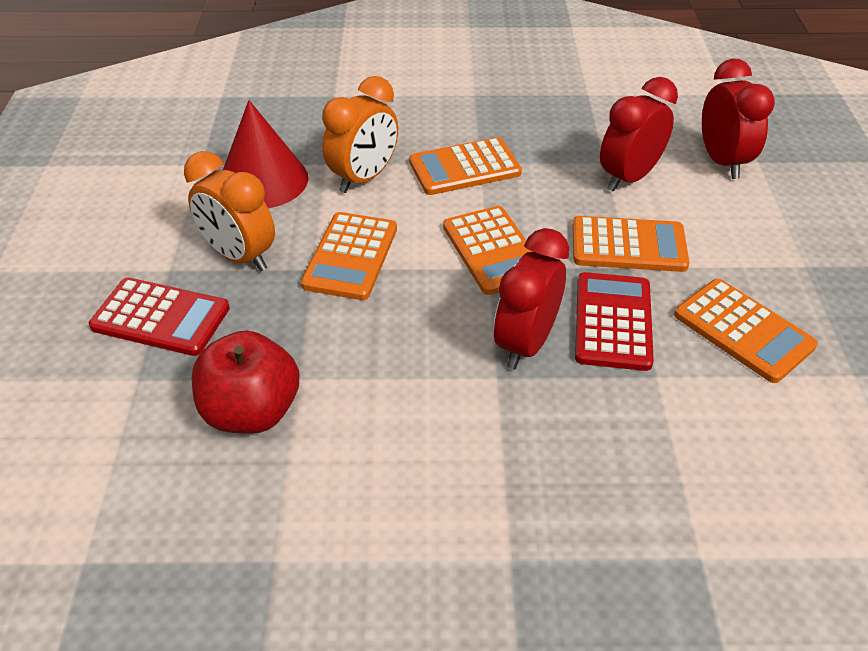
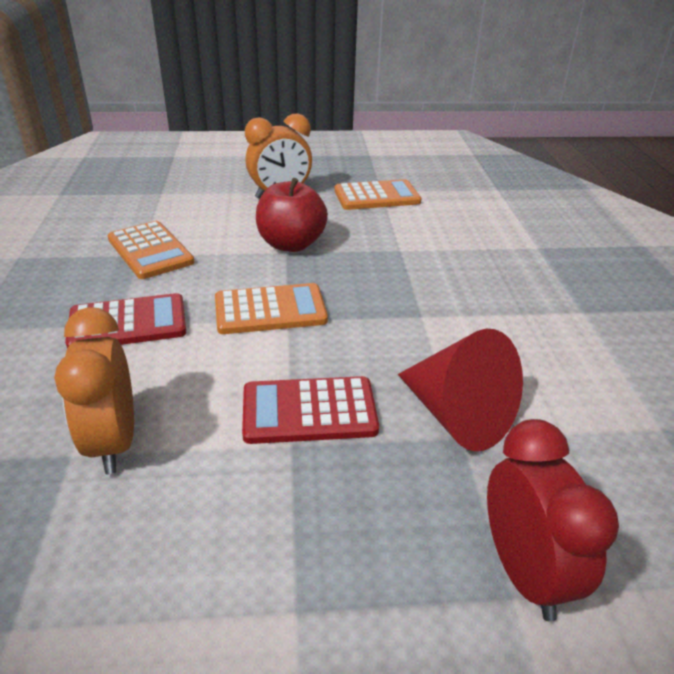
orange calculator: 5 -> 3
red clock: 3 -> 1

